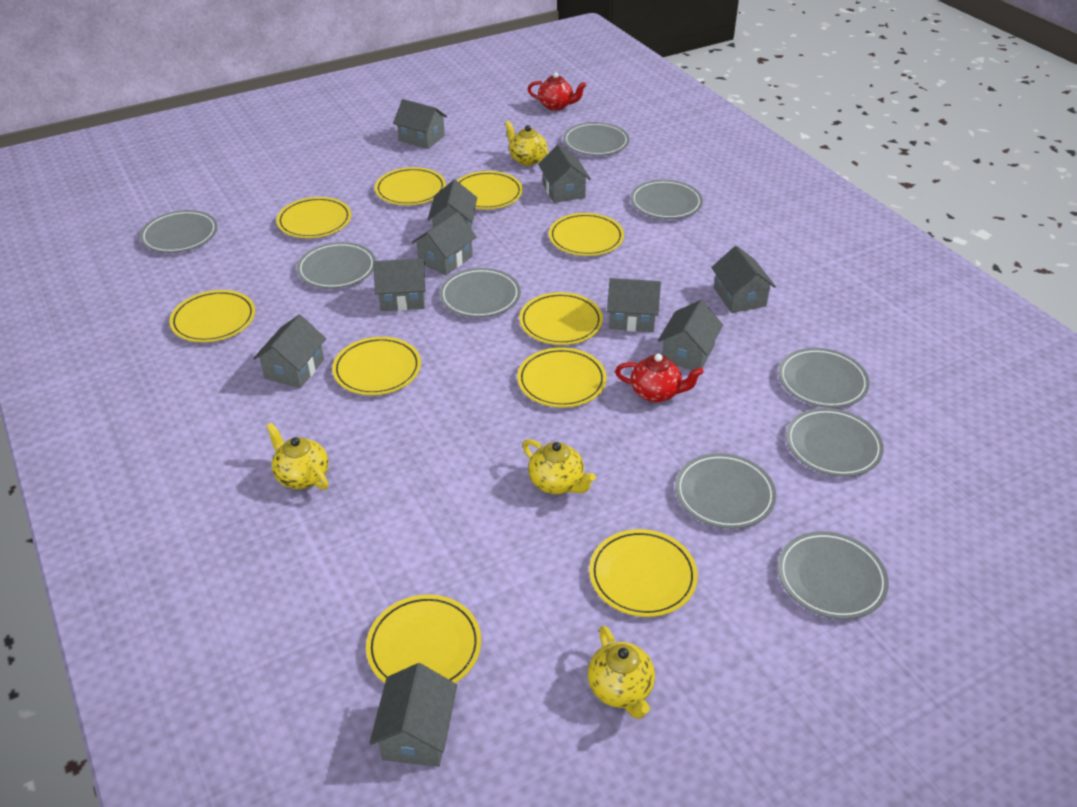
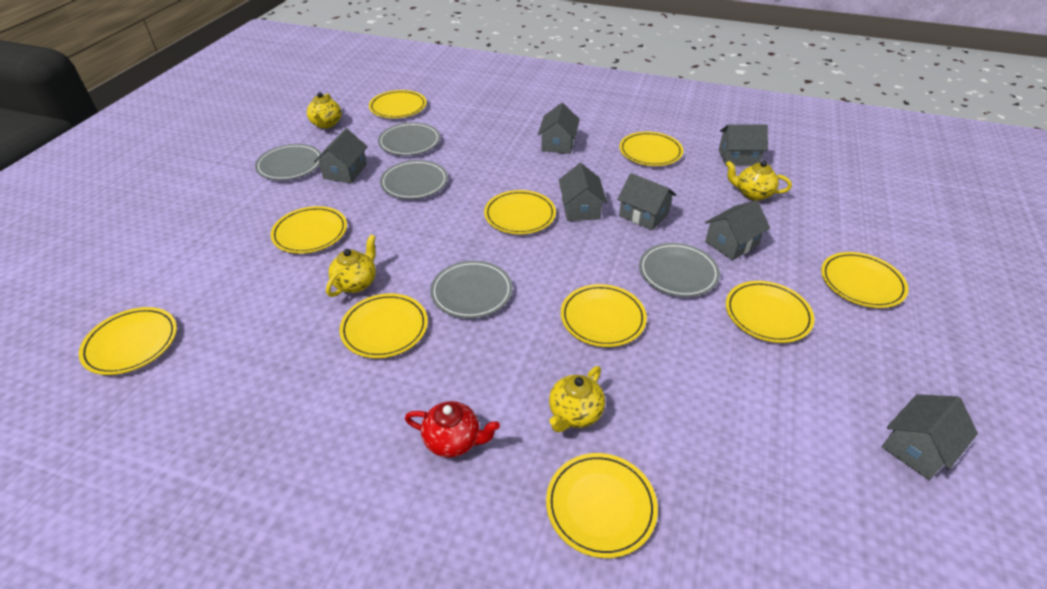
grey house: 10 -> 7
grey plate: 9 -> 5
red teapot: 2 -> 1

